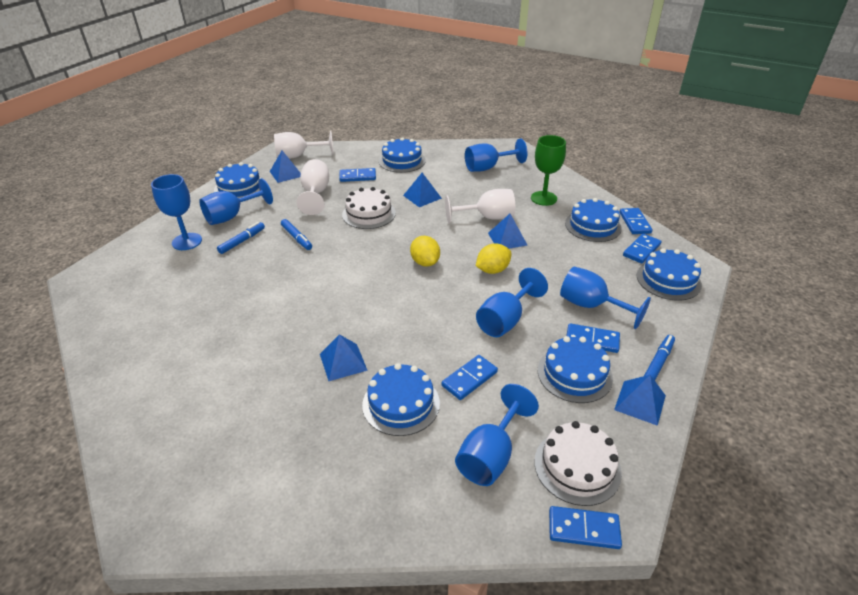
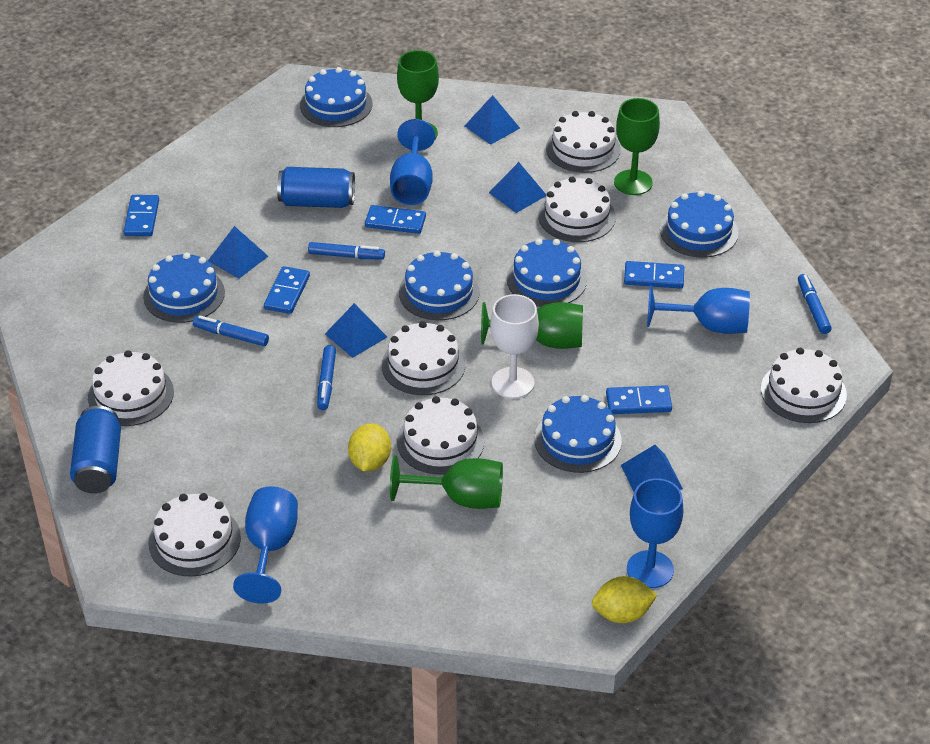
blue can: 0 -> 2
blue domino: 6 -> 5
blue goblet: 6 -> 4
blue marker: 3 -> 4
green goblet: 1 -> 4
white cake: 2 -> 7
white goblet: 3 -> 1

